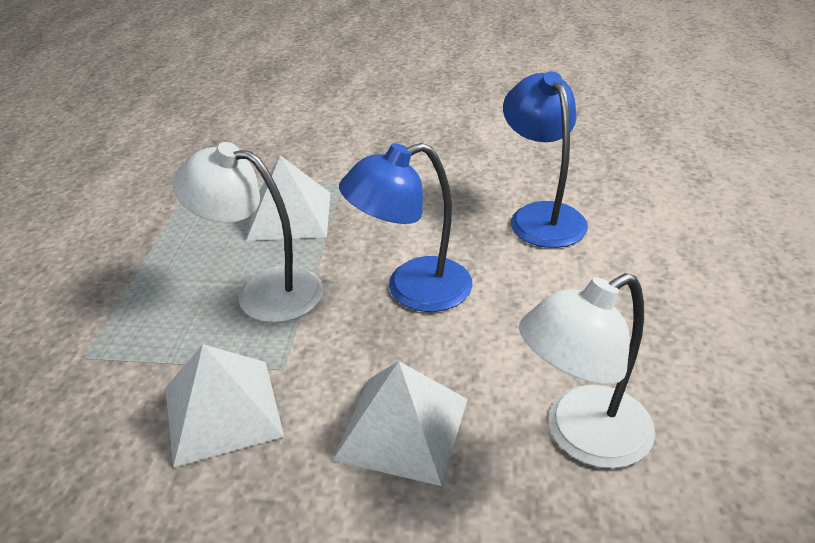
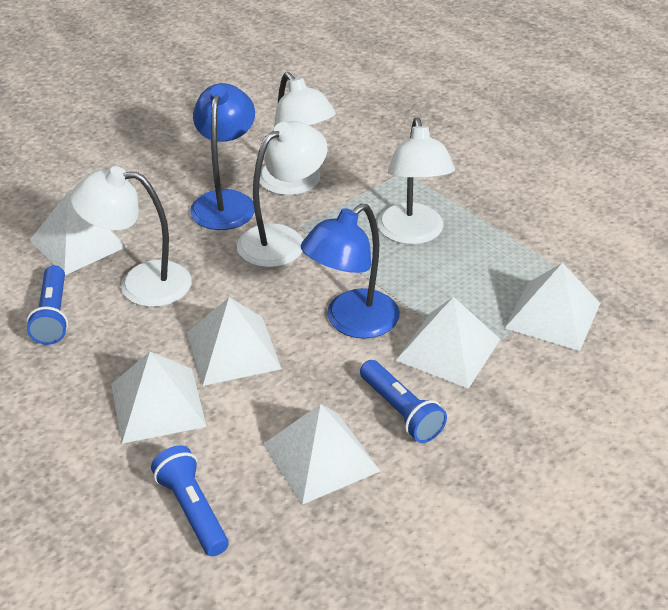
blue flashlight: 0 -> 3
white lamp: 2 -> 4
white pyramid: 3 -> 6

